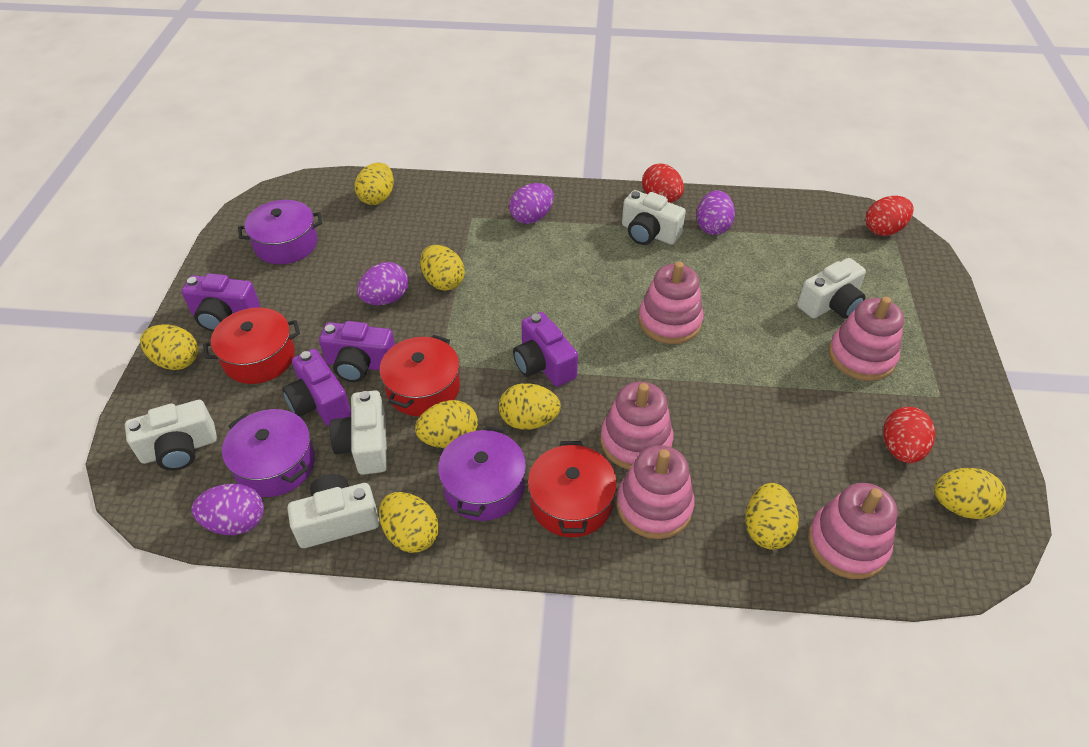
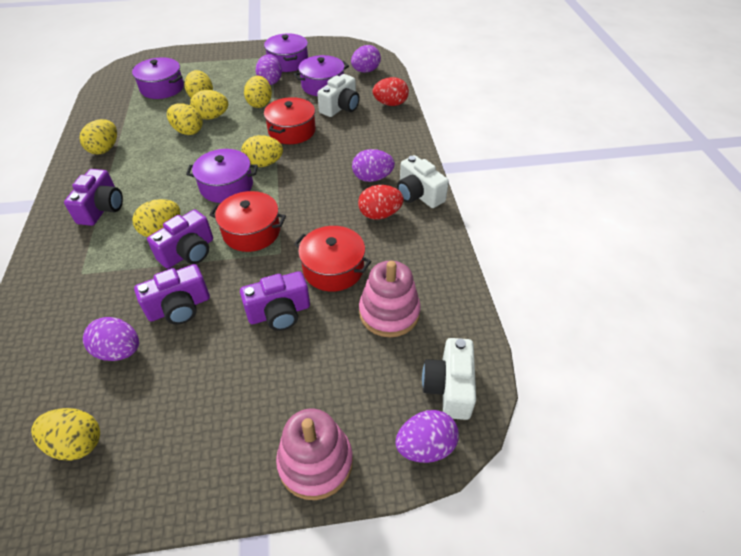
pink stacking toy: 5 -> 2
purple egg: 4 -> 5
purple pot: 3 -> 4
red egg: 3 -> 2
white camera: 5 -> 3

